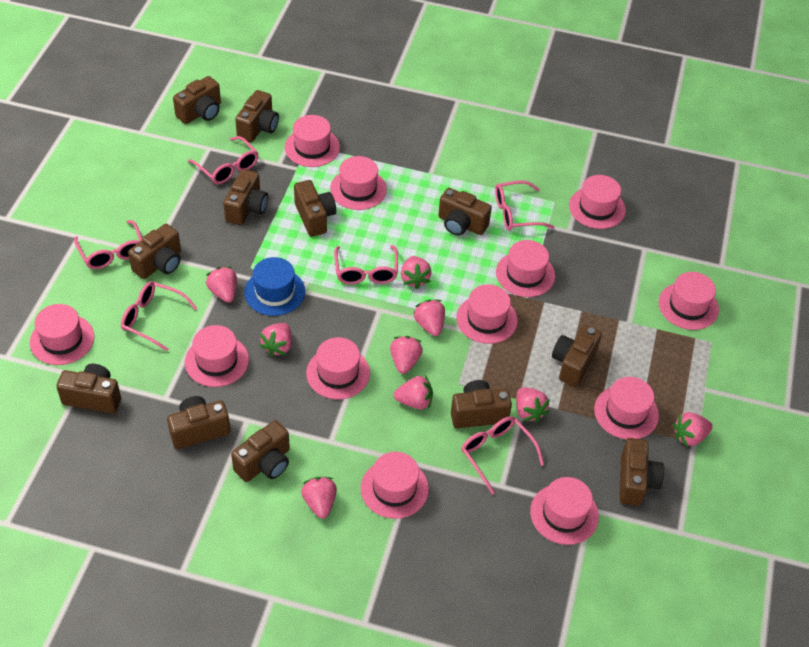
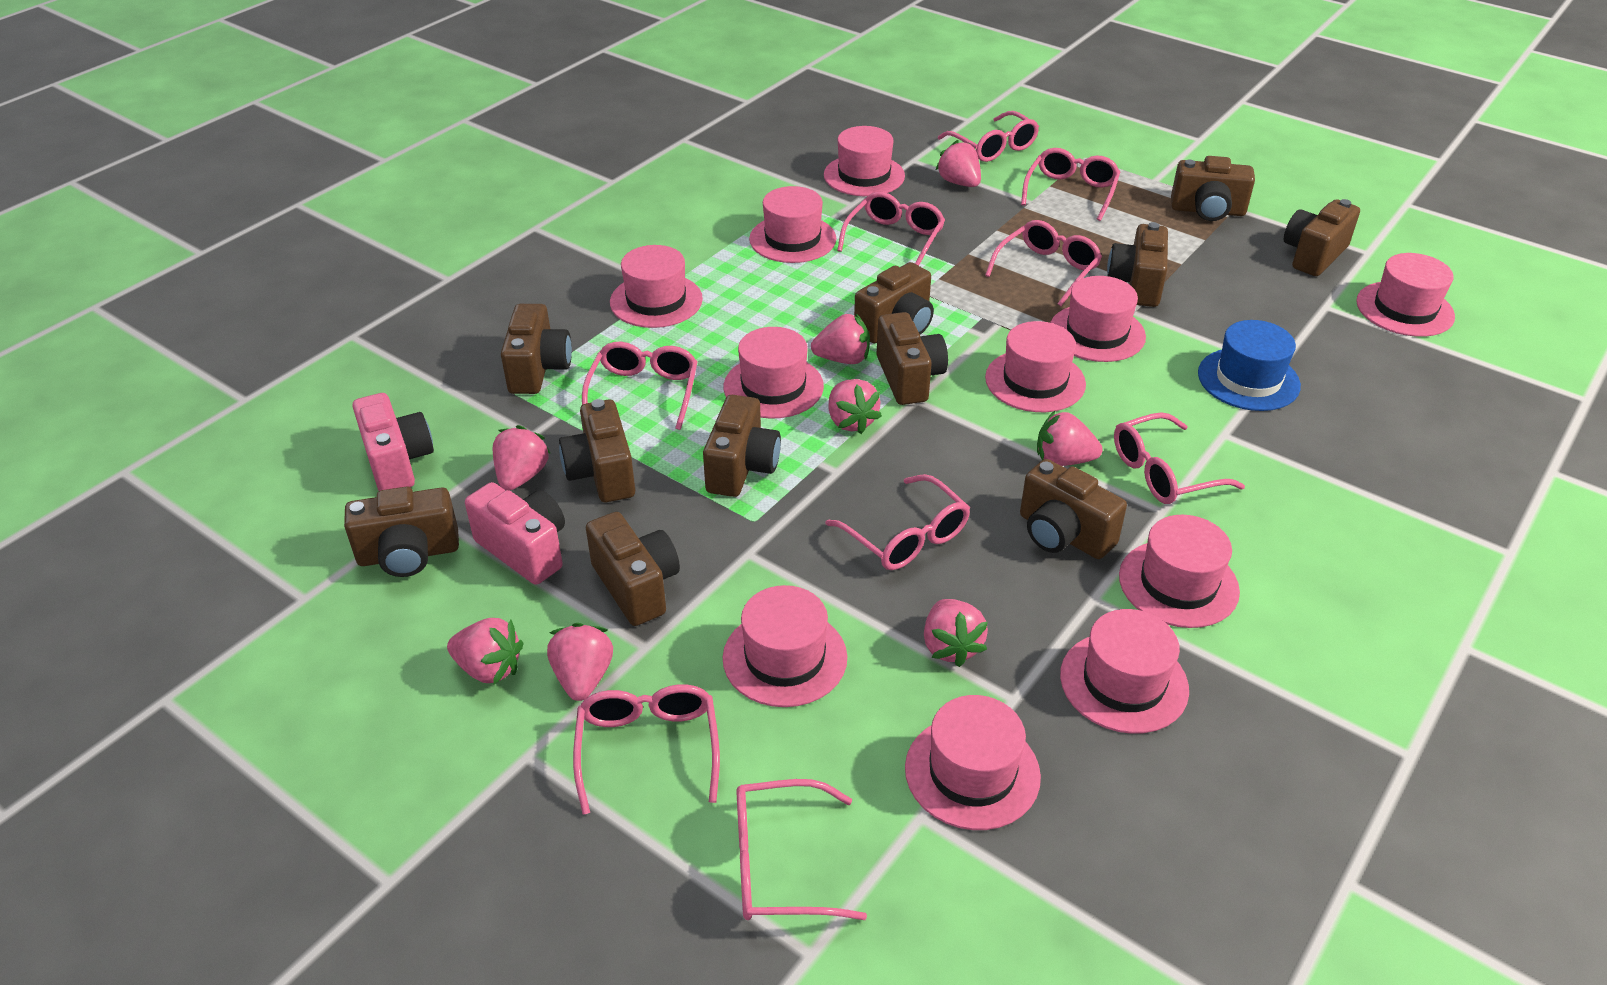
brown camera: 12 -> 11
pink camera: 0 -> 2
pink glasses: 6 -> 9
pink hat: 12 -> 11
pink strawberry: 9 -> 8

